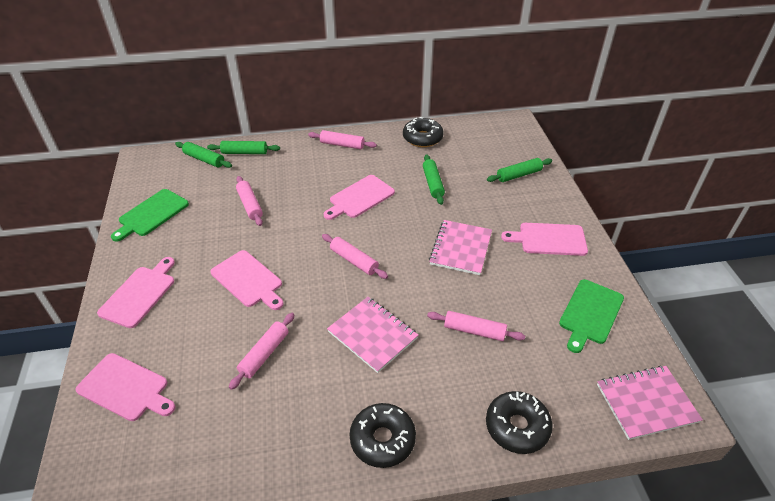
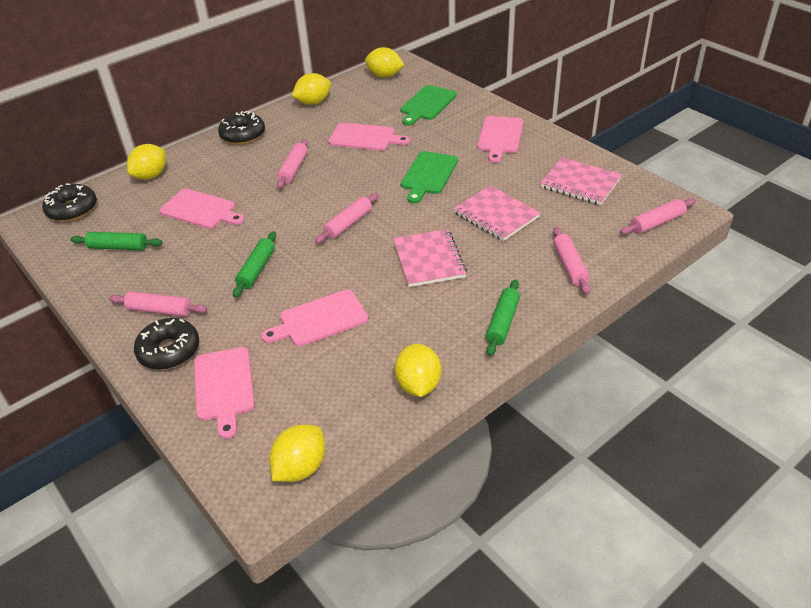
green rolling pin: 4 -> 3
yellow lemon: 0 -> 5

